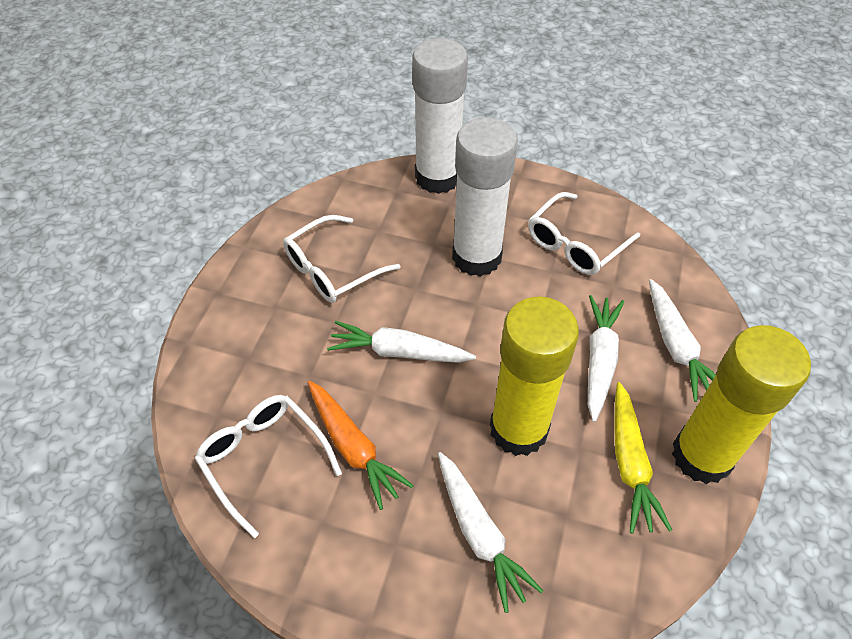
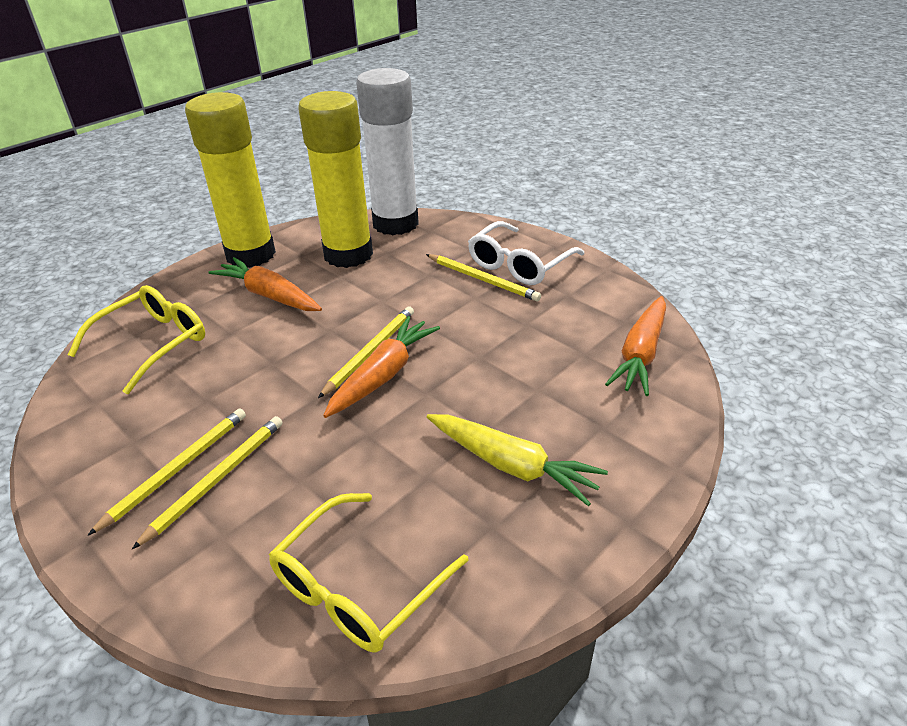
orange carrot: 1 -> 3
white carrot: 4 -> 0
white glasses: 3 -> 1
white glue stick: 2 -> 1
yellow glasses: 0 -> 2
yellow pencil: 0 -> 4

